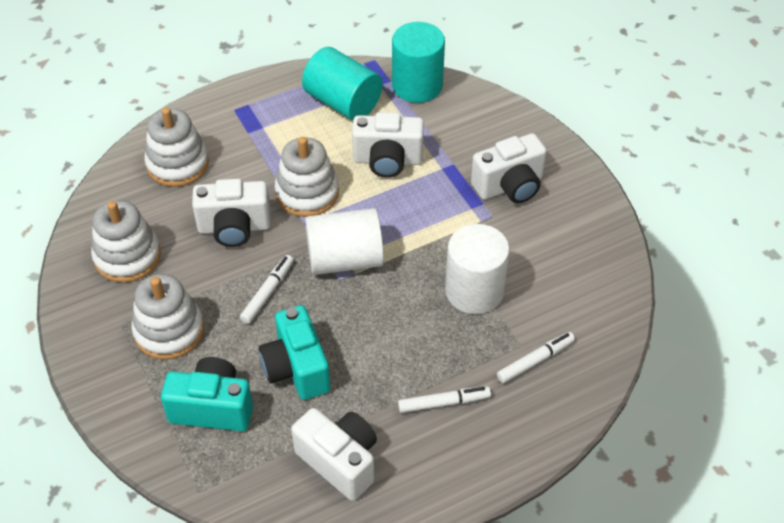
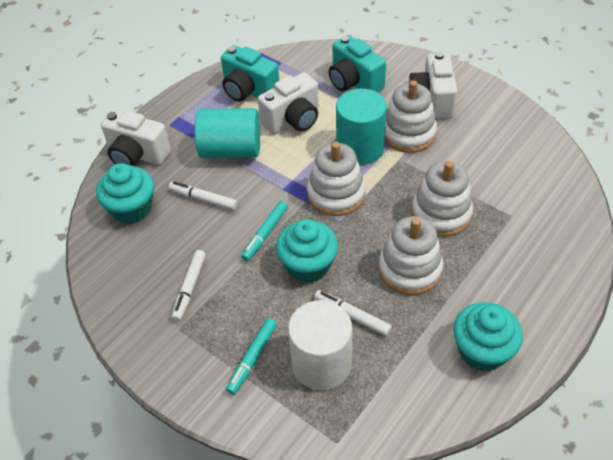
turquoise cupcake: 0 -> 3
turquoise marker: 0 -> 2
white camera: 4 -> 3
white cylinder: 2 -> 1

